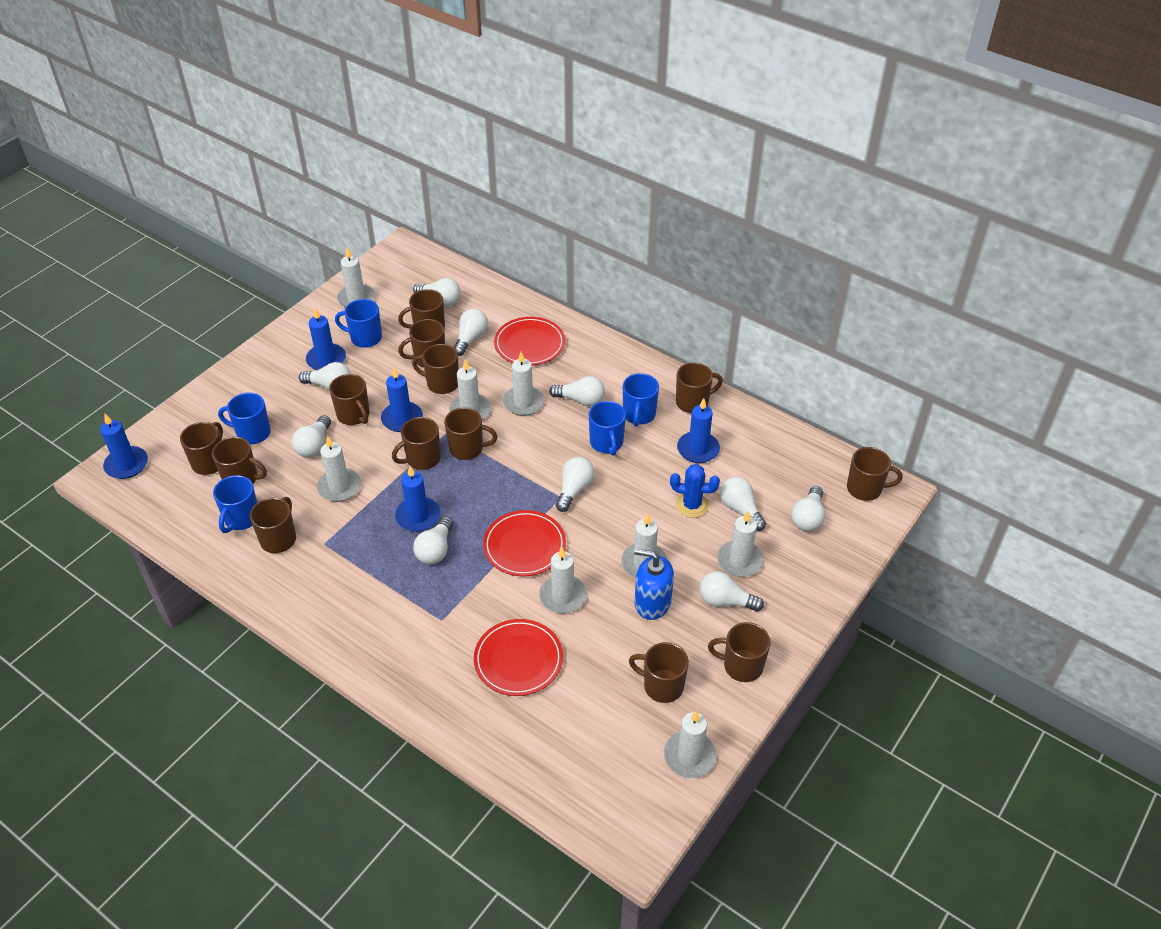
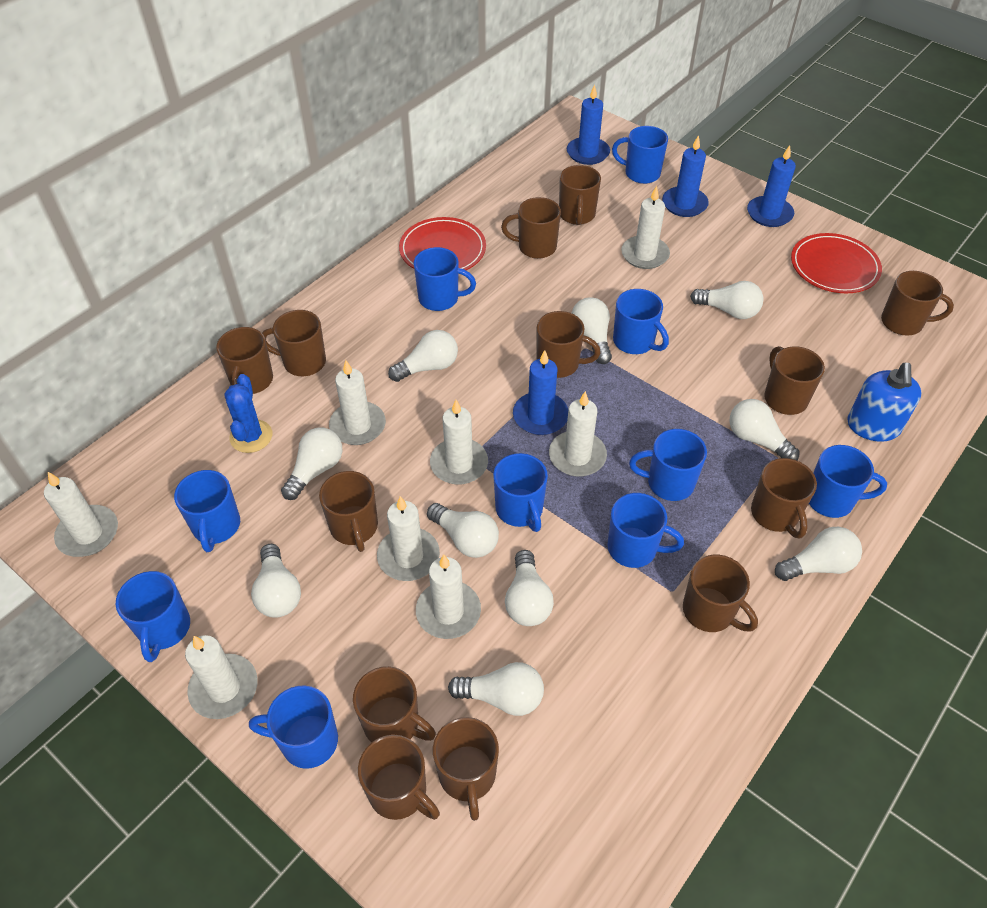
blue candle: 5 -> 4
blue mug: 5 -> 10
red plate: 3 -> 2

